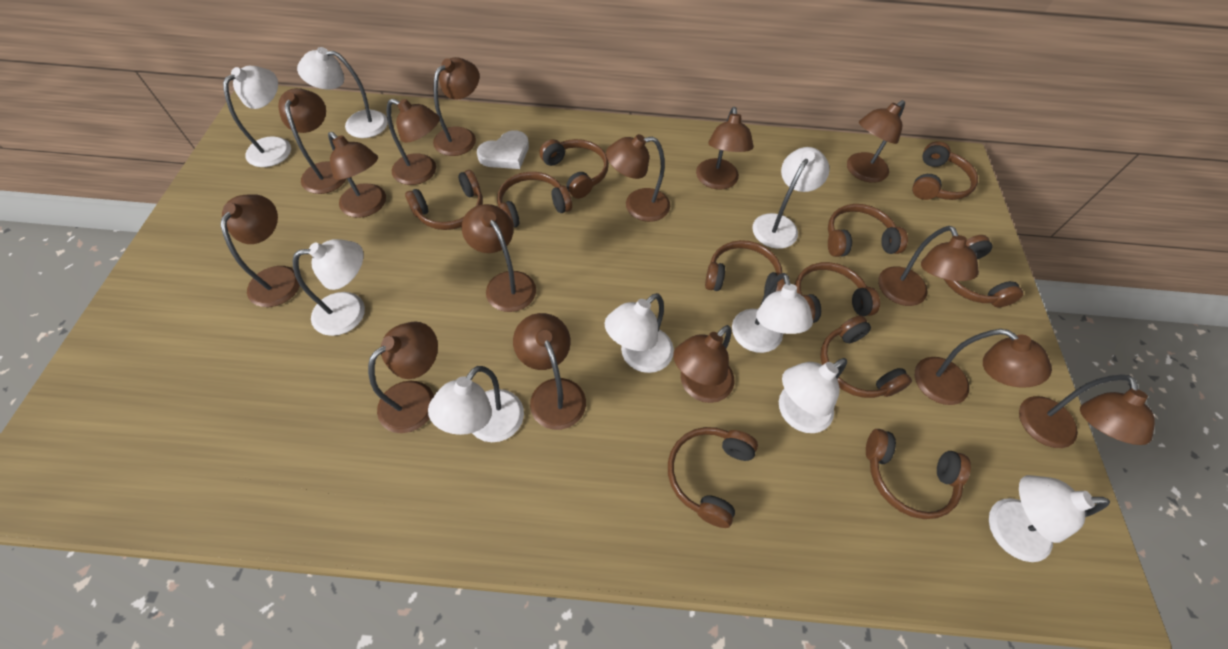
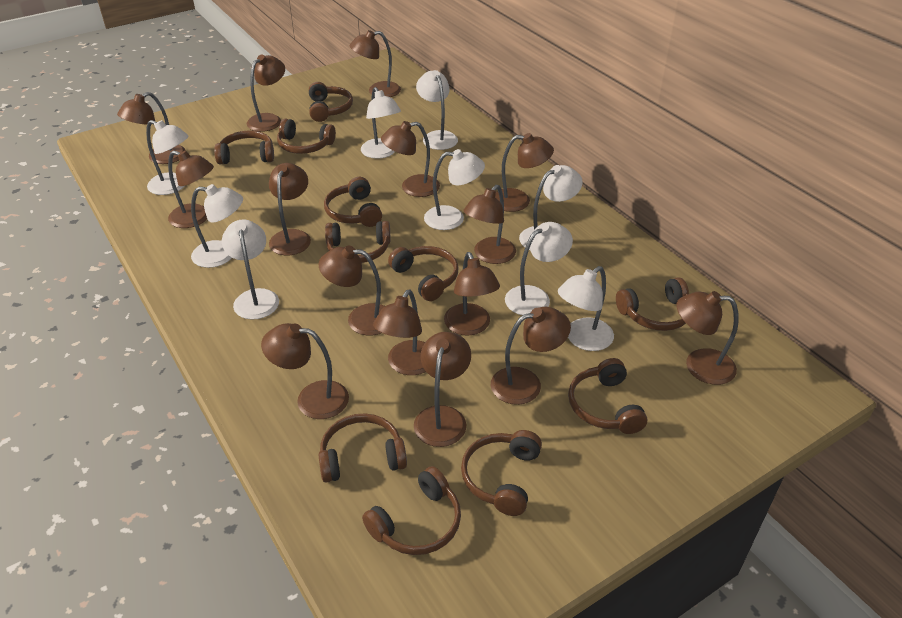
white heart: 1 -> 0

